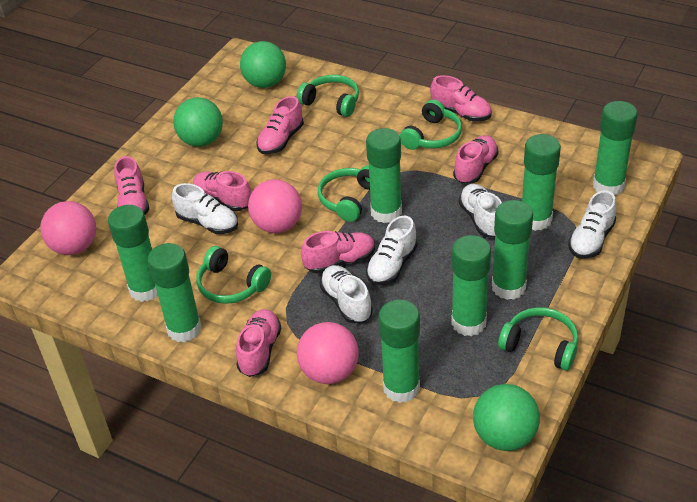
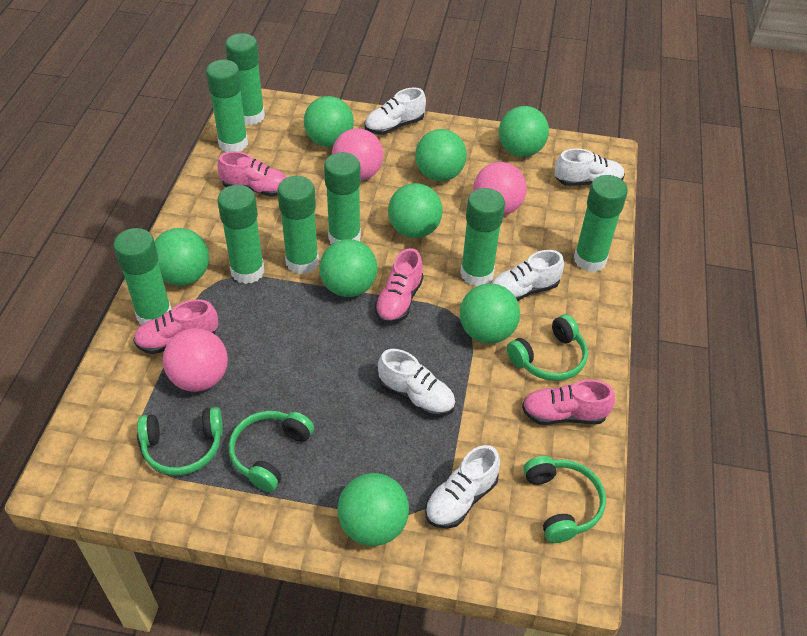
green ball: 3 -> 8
green headphones: 5 -> 4
pink shoe: 7 -> 4

